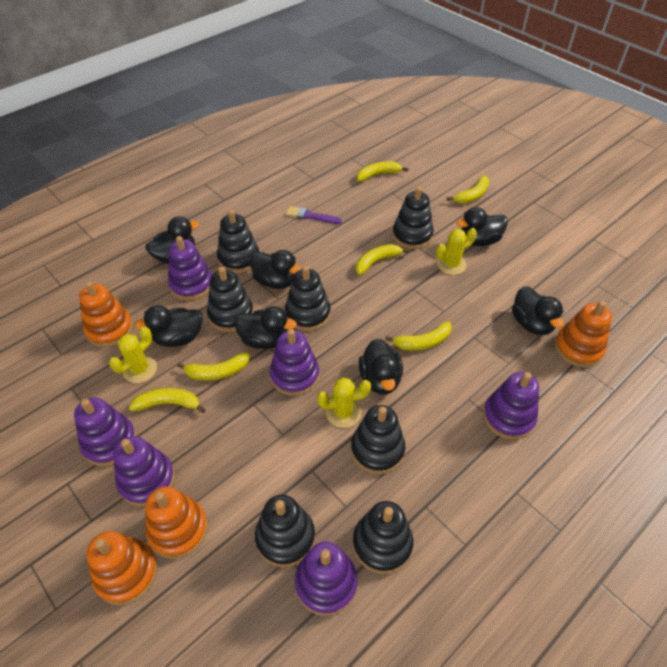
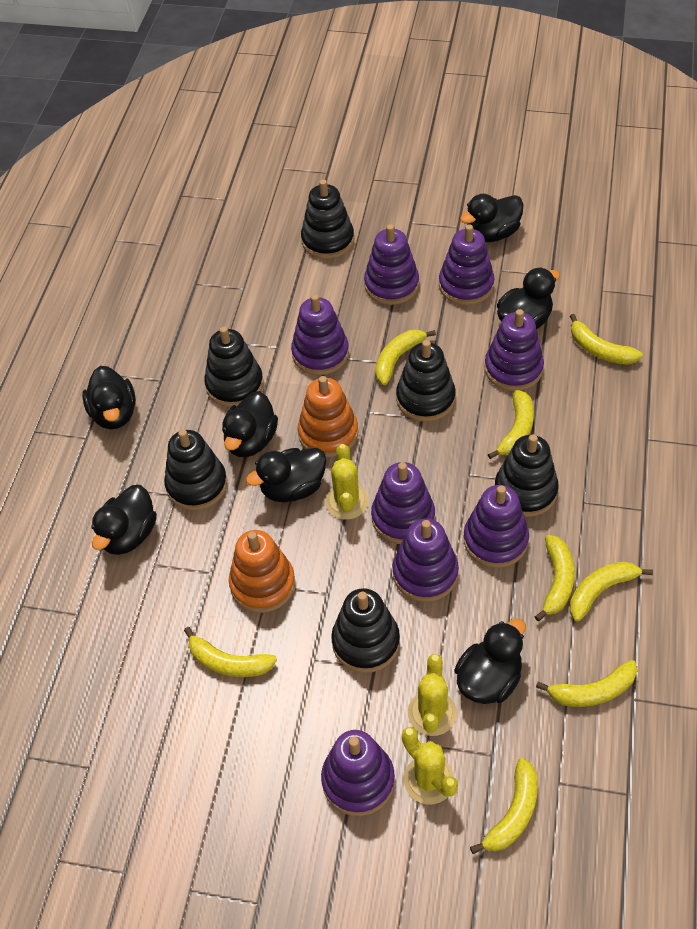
black stacking toy: 7 -> 6
orange stacking toy: 4 -> 2
purple brush: 1 -> 0
purple stacking toy: 6 -> 8
yellow banana: 6 -> 8

